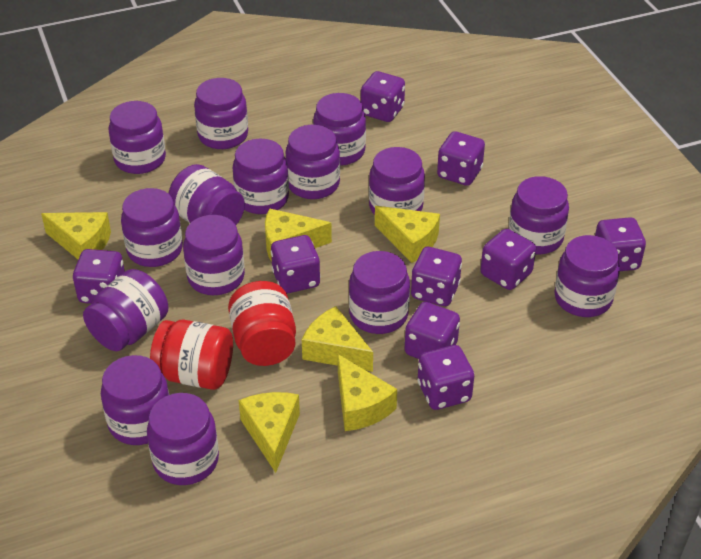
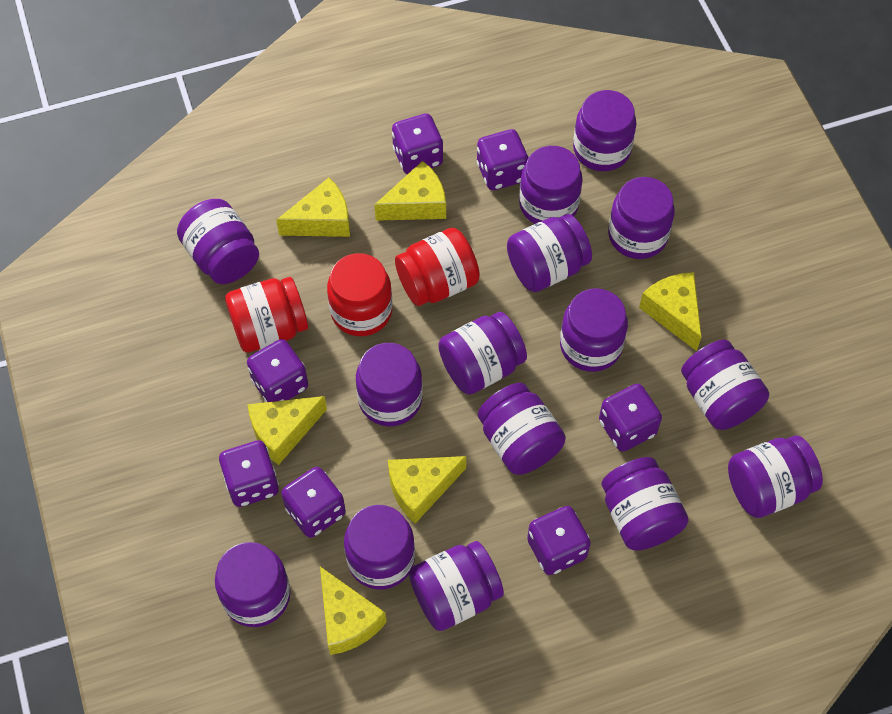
purple dice: 9 -> 7
red jar: 2 -> 3

